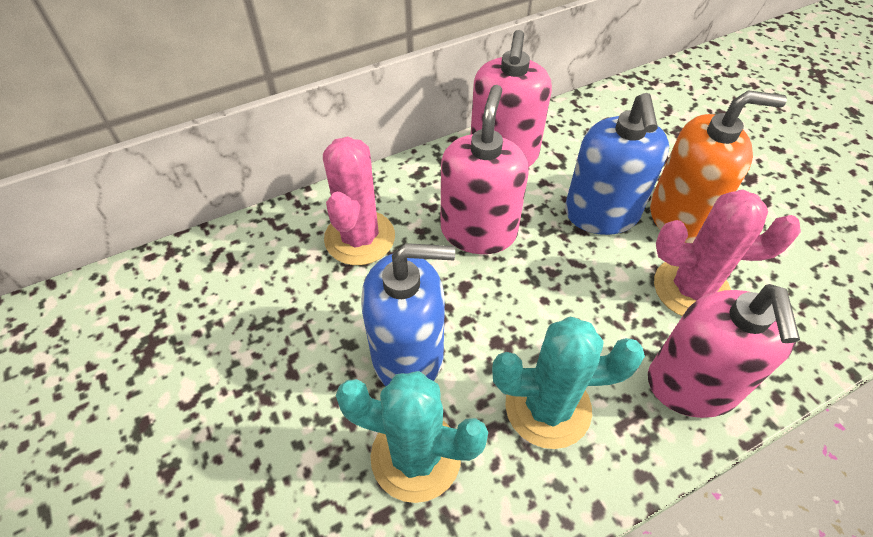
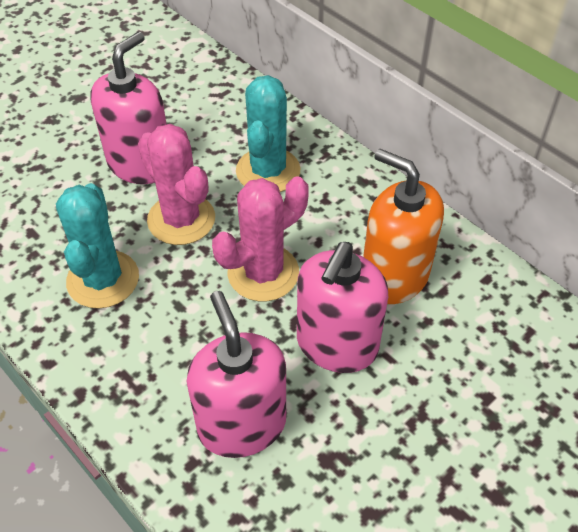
blue soap dispenser: 2 -> 0

